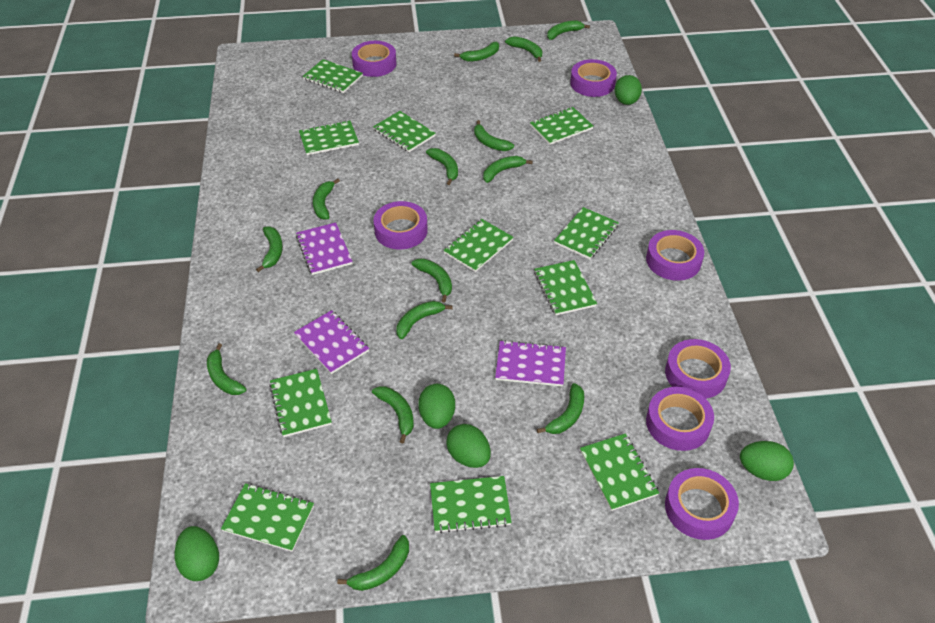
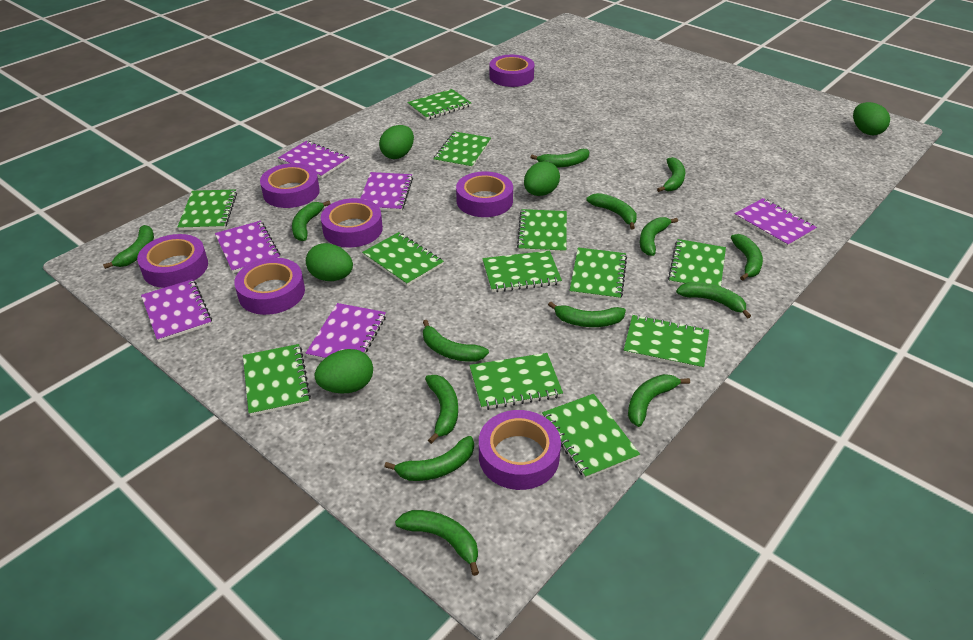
green notebook: 11 -> 12
purple notebook: 3 -> 6

